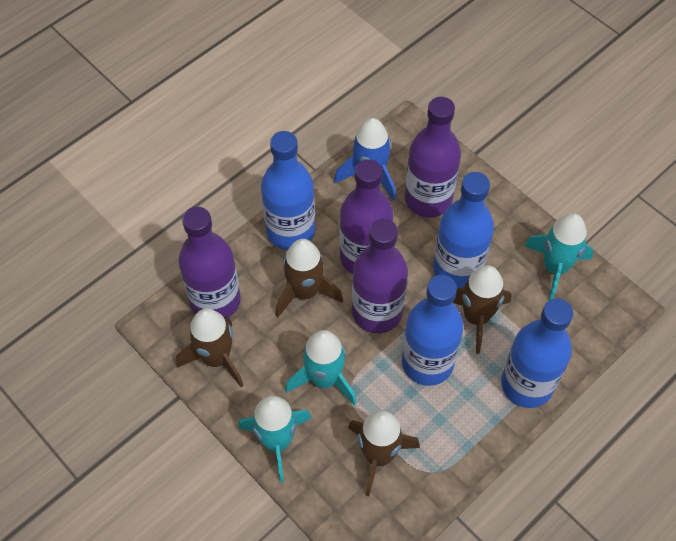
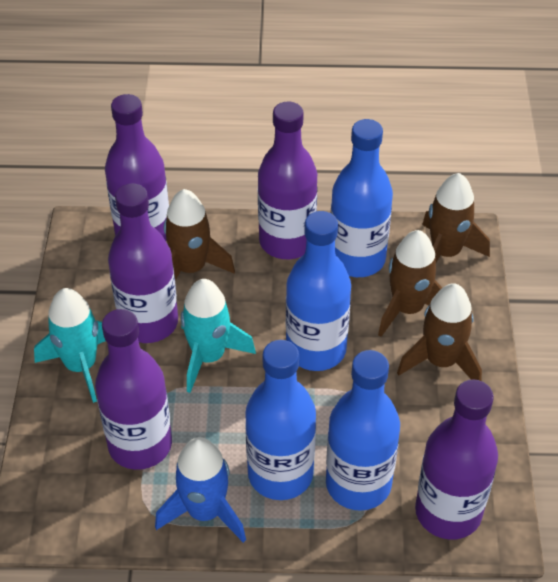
purple bottle: 4 -> 5
turquoise rocket: 3 -> 2

